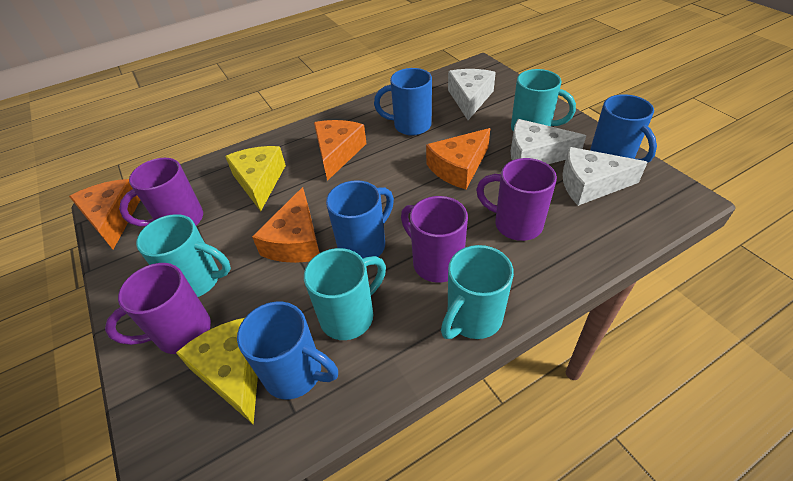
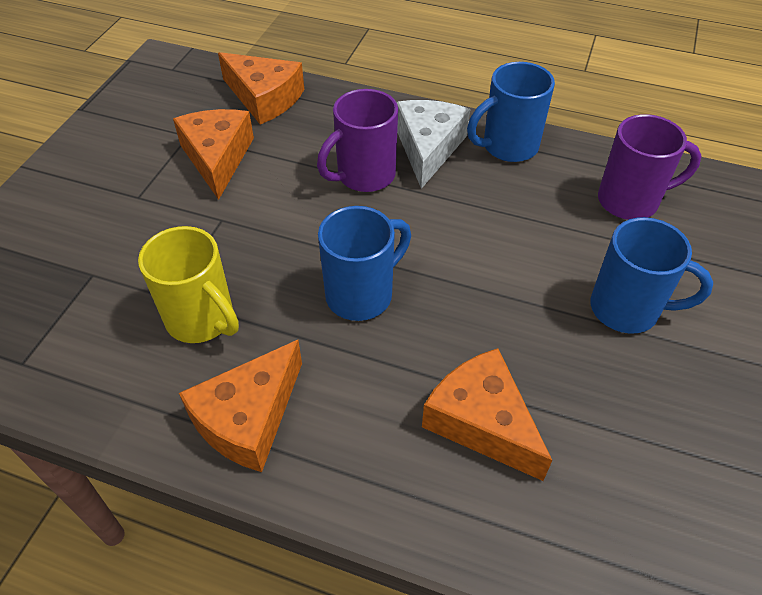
blue mug: 4 -> 3
purple mug: 4 -> 2
turquoise mug: 4 -> 0
white cheese: 3 -> 1
yellow cheese: 2 -> 0
yellow mug: 0 -> 1

